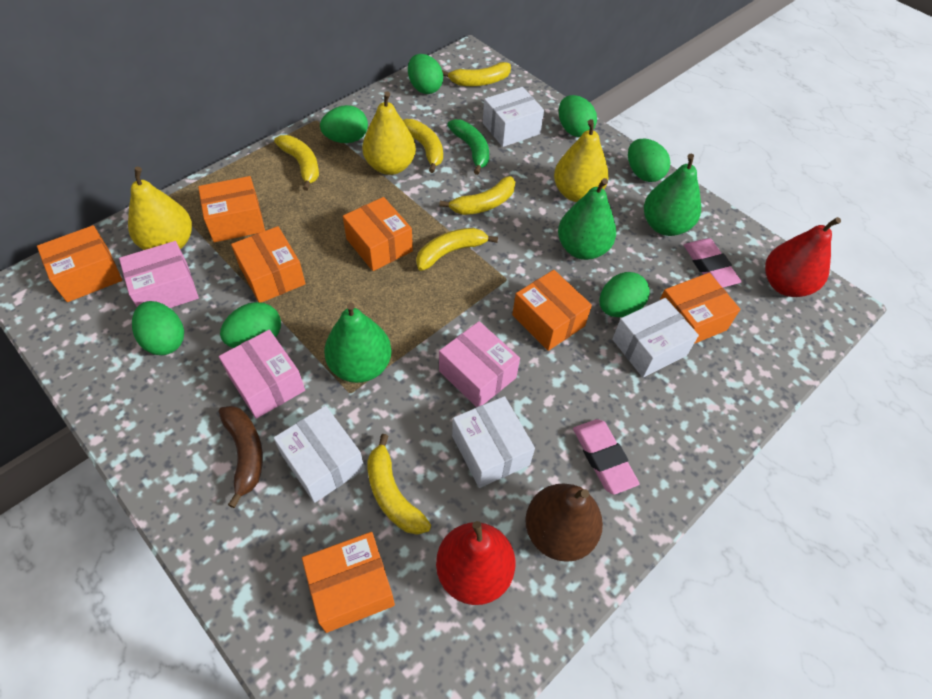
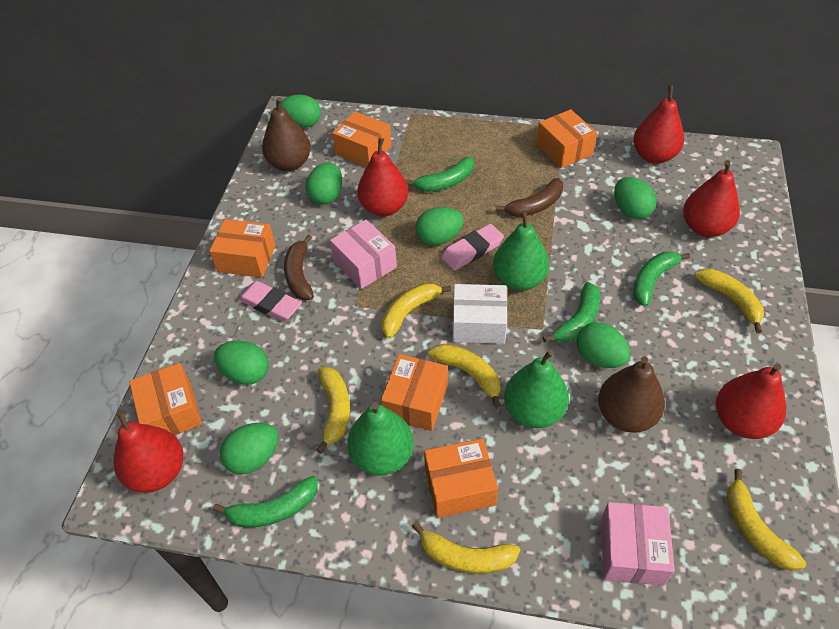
brown banana: 1 -> 2
brown pear: 1 -> 2
green banana: 1 -> 4
orange box: 7 -> 6
pink box: 3 -> 2
red pear: 2 -> 5
white box: 4 -> 1
yellow pear: 3 -> 0

